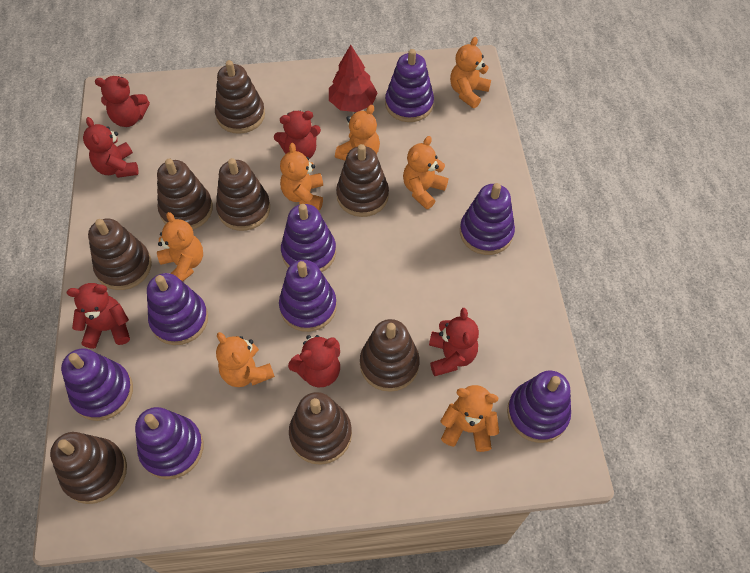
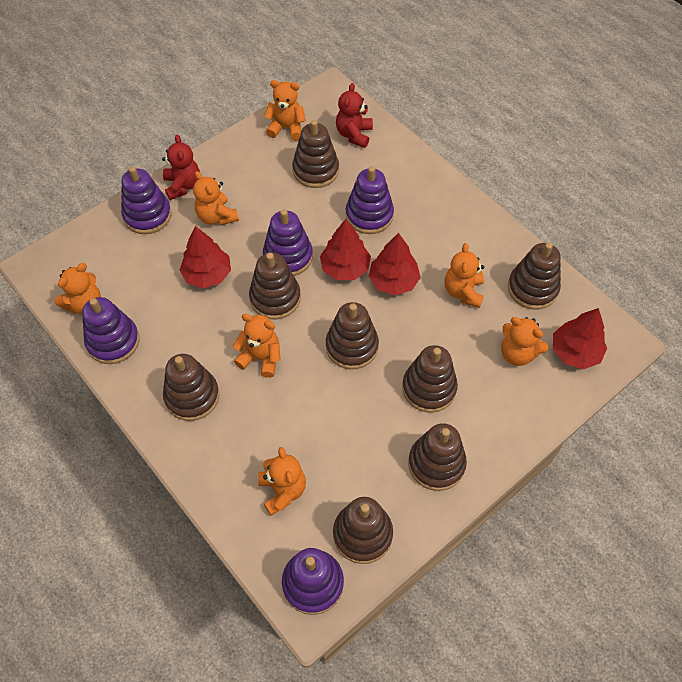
purple stacking toy: 8 -> 5
red teddy bear: 6 -> 2
red tree: 1 -> 4

